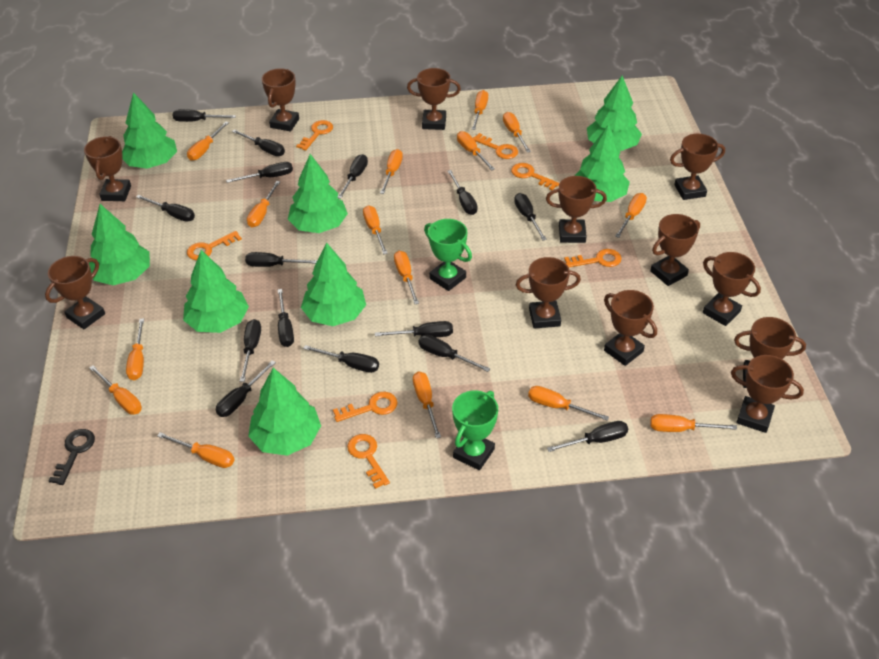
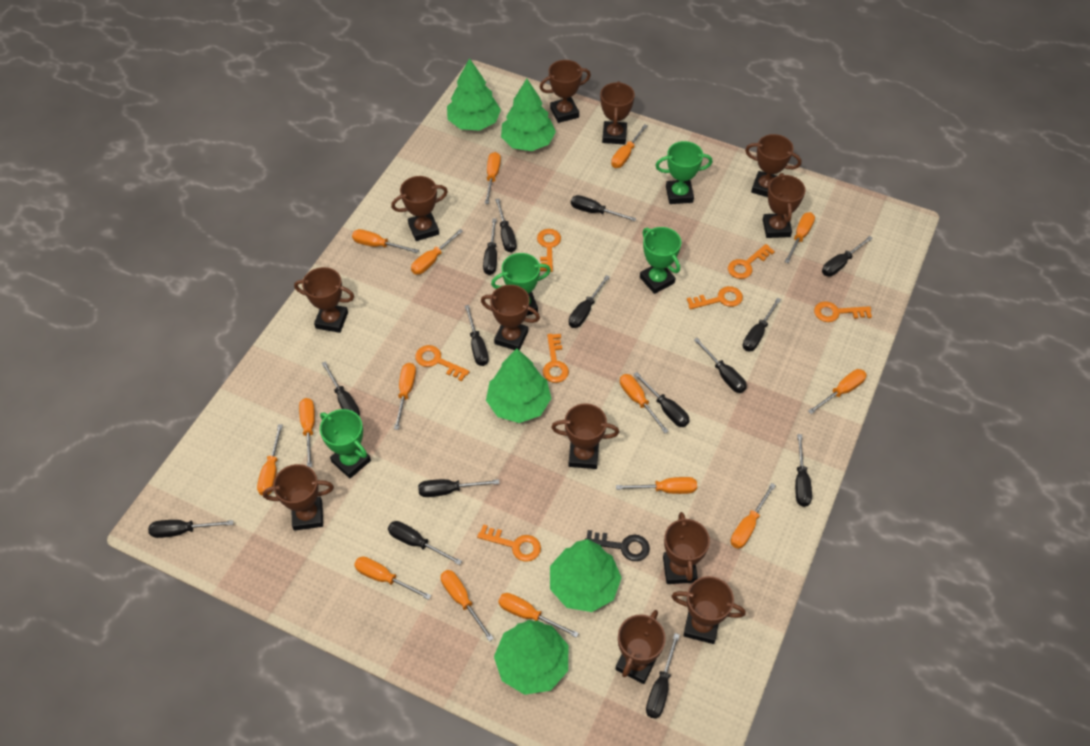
green tree: 8 -> 5
green trophy: 2 -> 4

